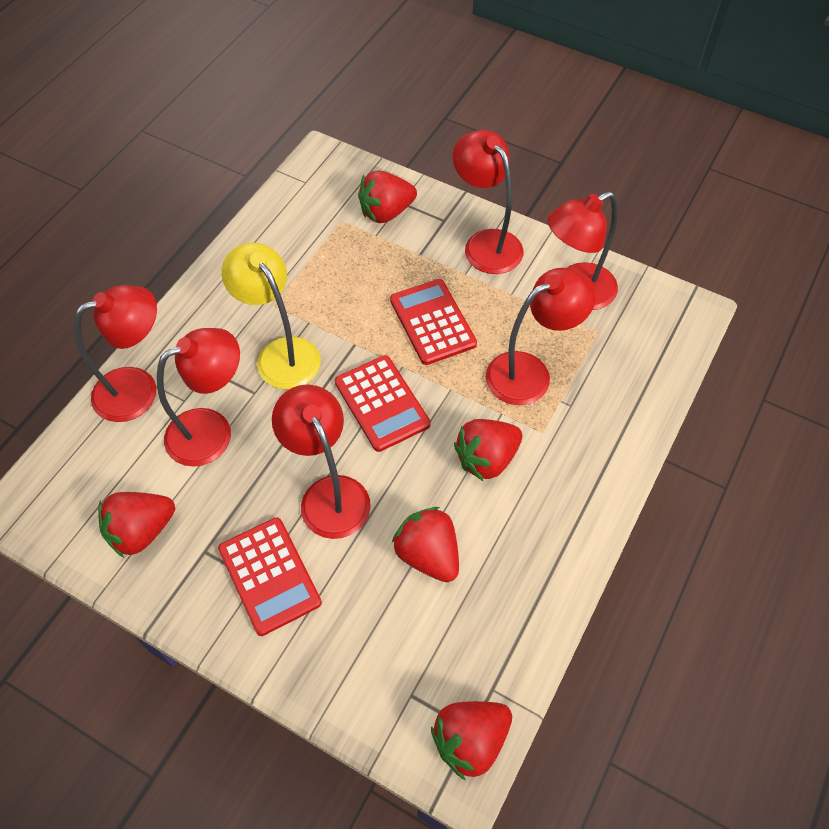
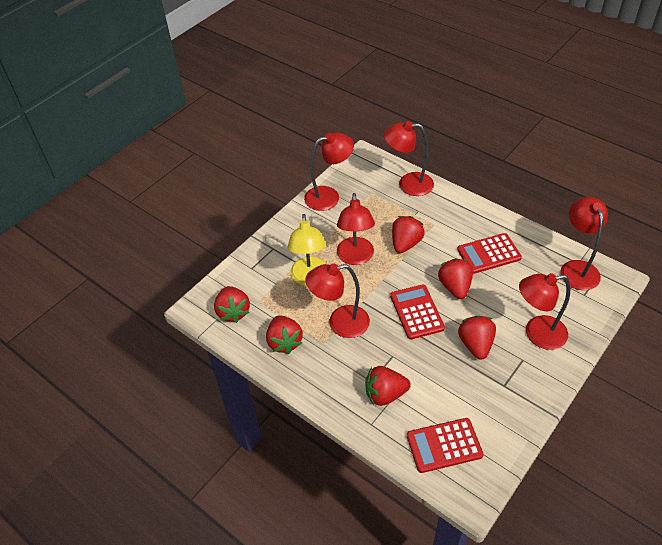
red strawberry: 5 -> 6

